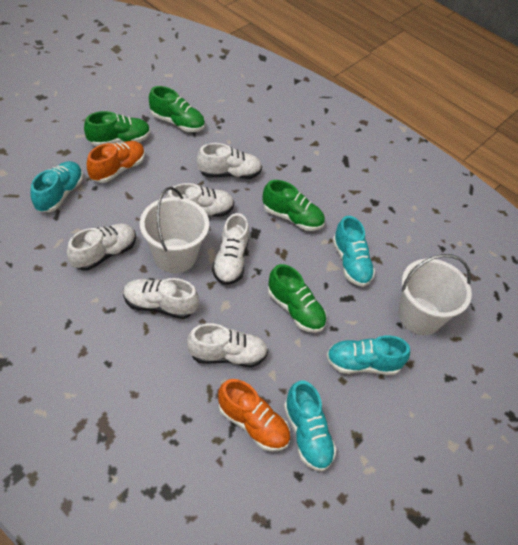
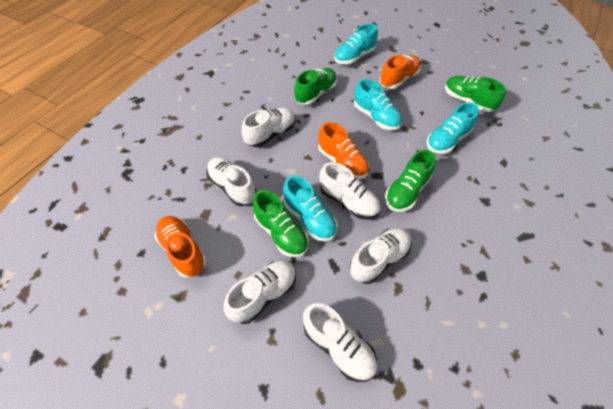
orange shoe: 2 -> 3
white bucket: 2 -> 0

